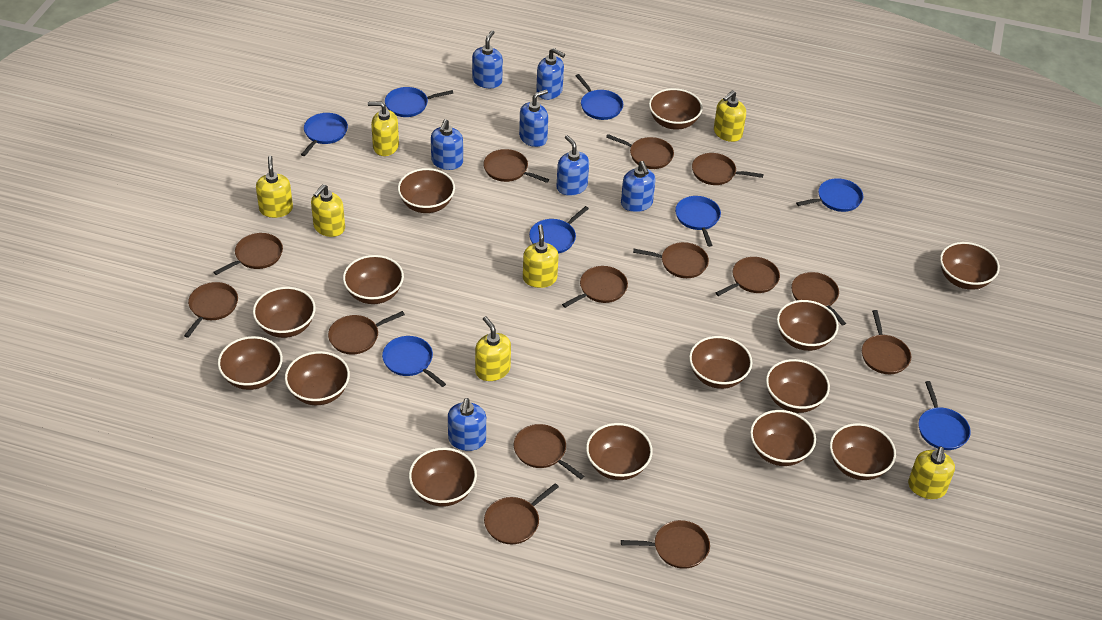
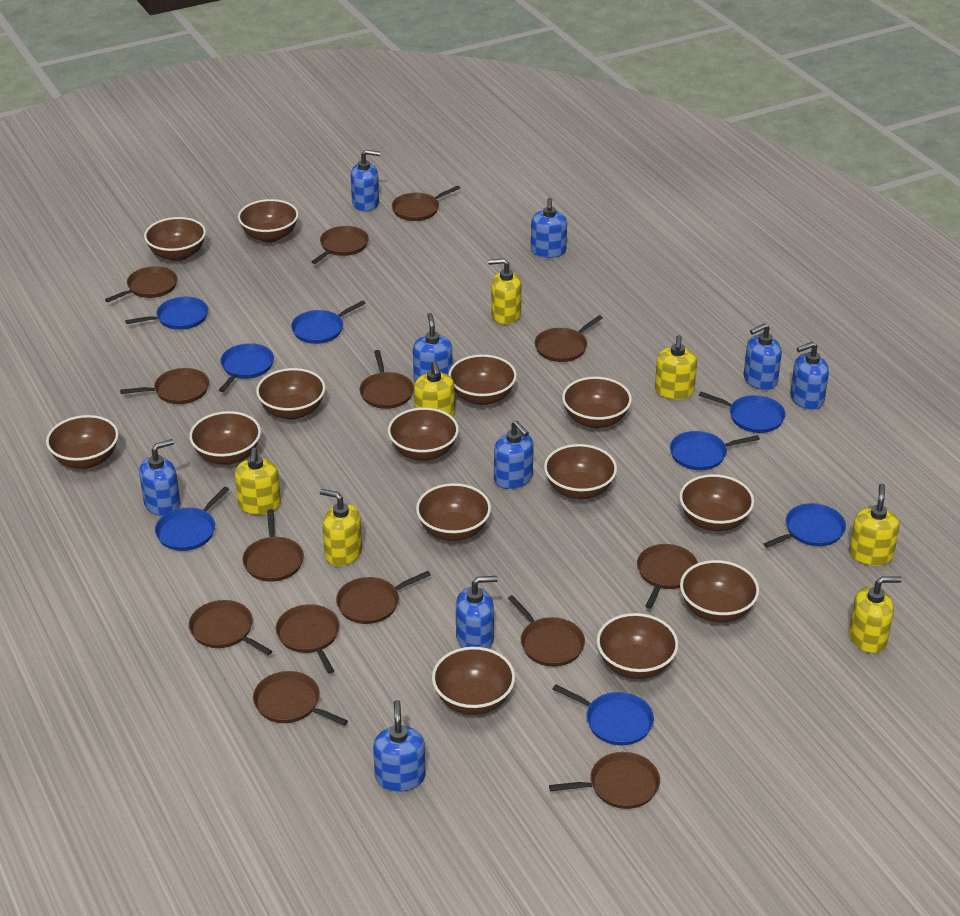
blue soap dispenser: 7 -> 9

